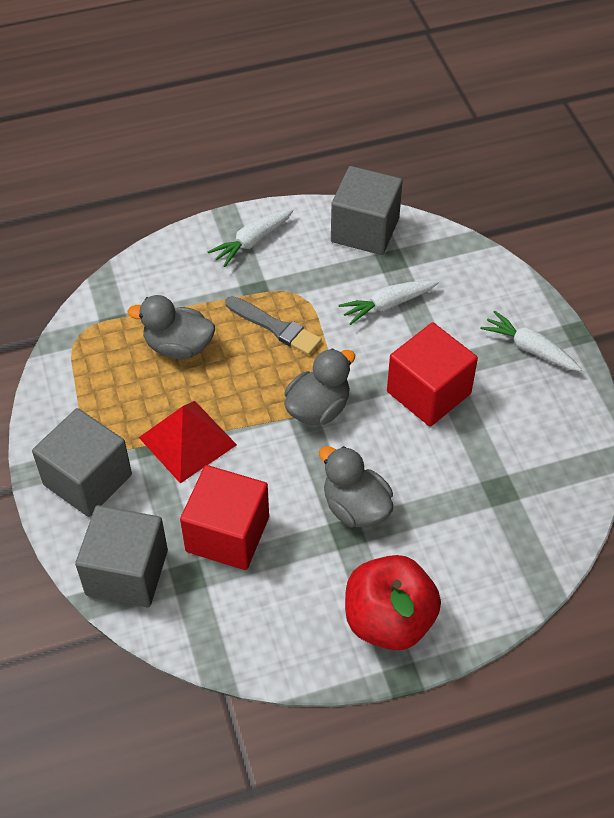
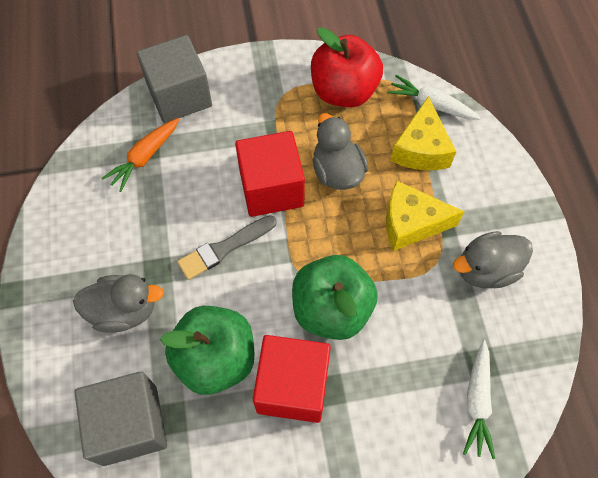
green apple: 0 -> 2
grey cube: 3 -> 2
orange carrot: 0 -> 1
red pyramid: 1 -> 0
white carrot: 3 -> 2
yellow cheese: 0 -> 2

